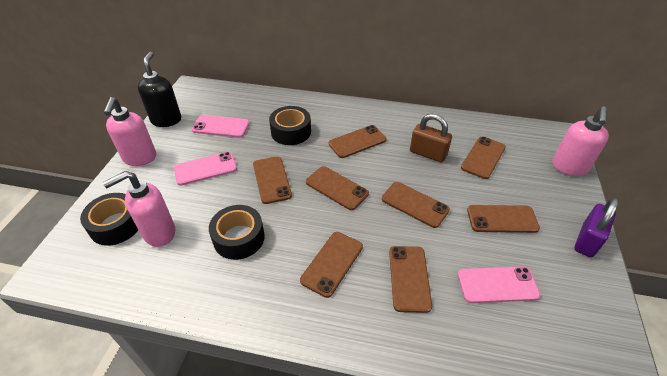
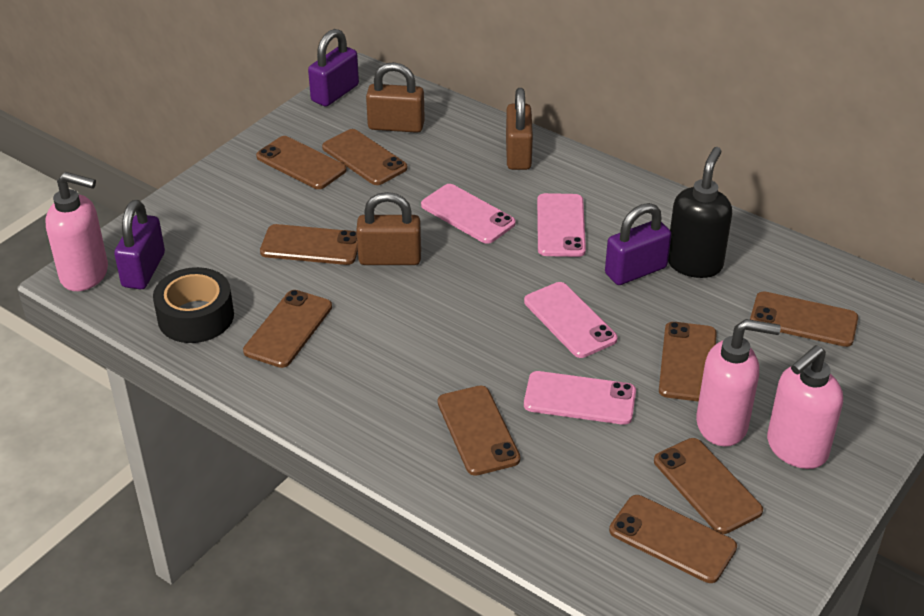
black tape: 3 -> 1
brown padlock: 1 -> 3
brown phone: 8 -> 9
pink phone: 3 -> 4
purple padlock: 1 -> 3

